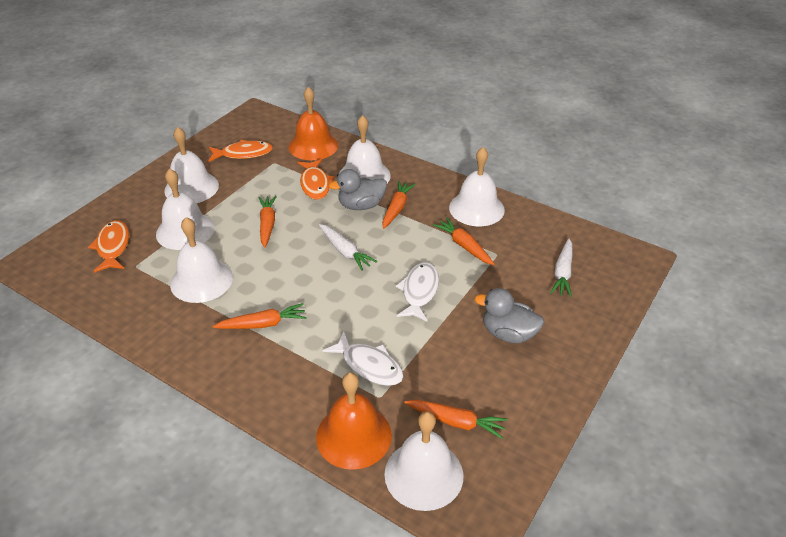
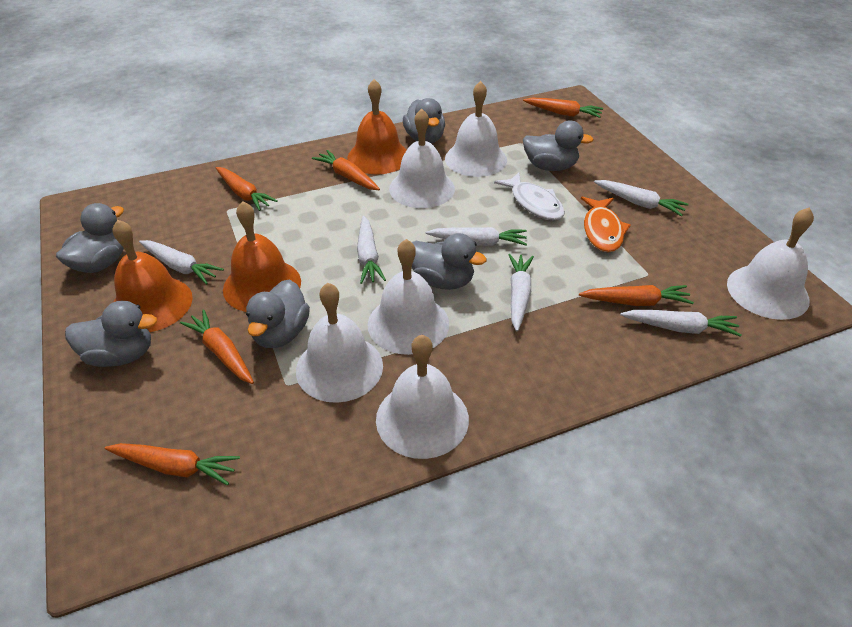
grey duck: 2 -> 6
orange bell: 2 -> 3
orange carrot: 5 -> 6
orange fish: 3 -> 1
white carrot: 2 -> 6
white fish: 2 -> 1

